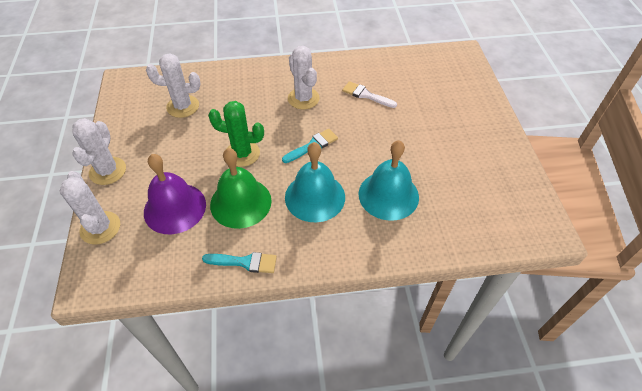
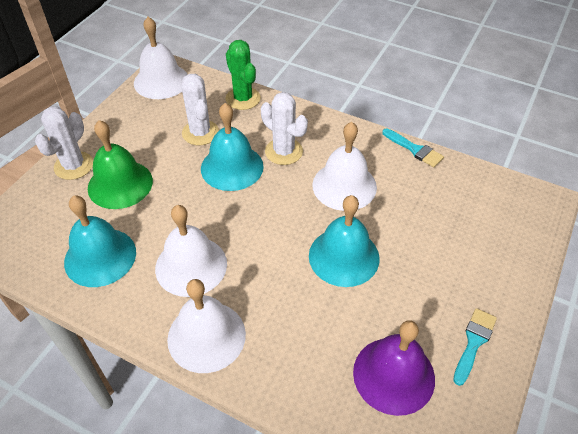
turquoise bell: 2 -> 3
white bell: 0 -> 4
white brush: 1 -> 0
white cactus: 4 -> 3

